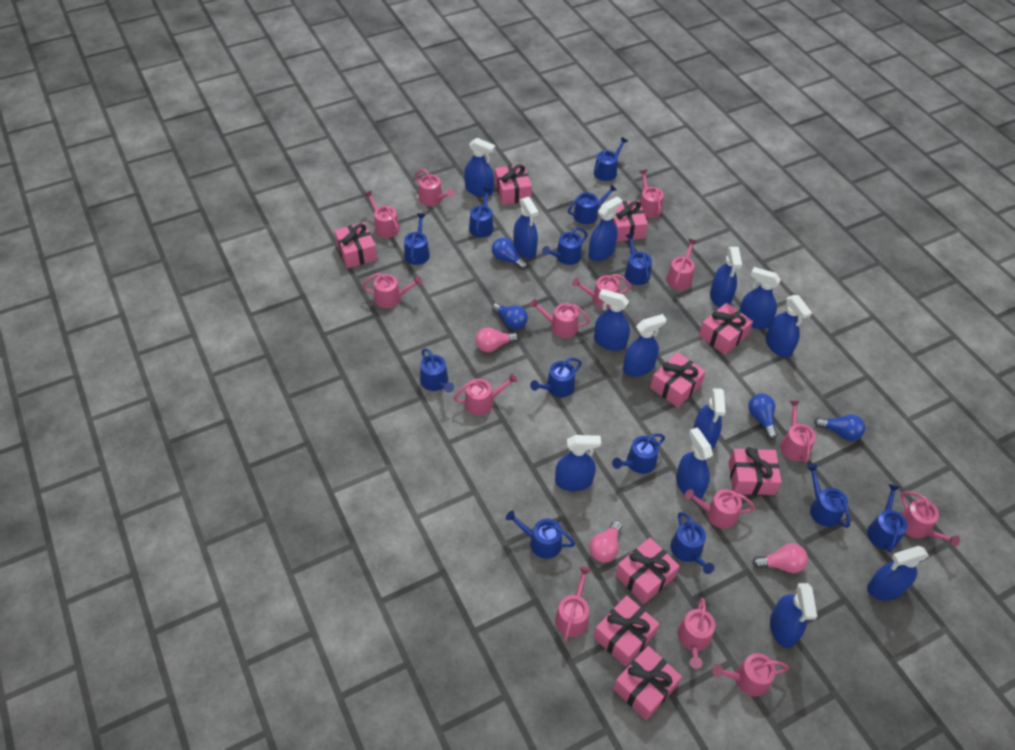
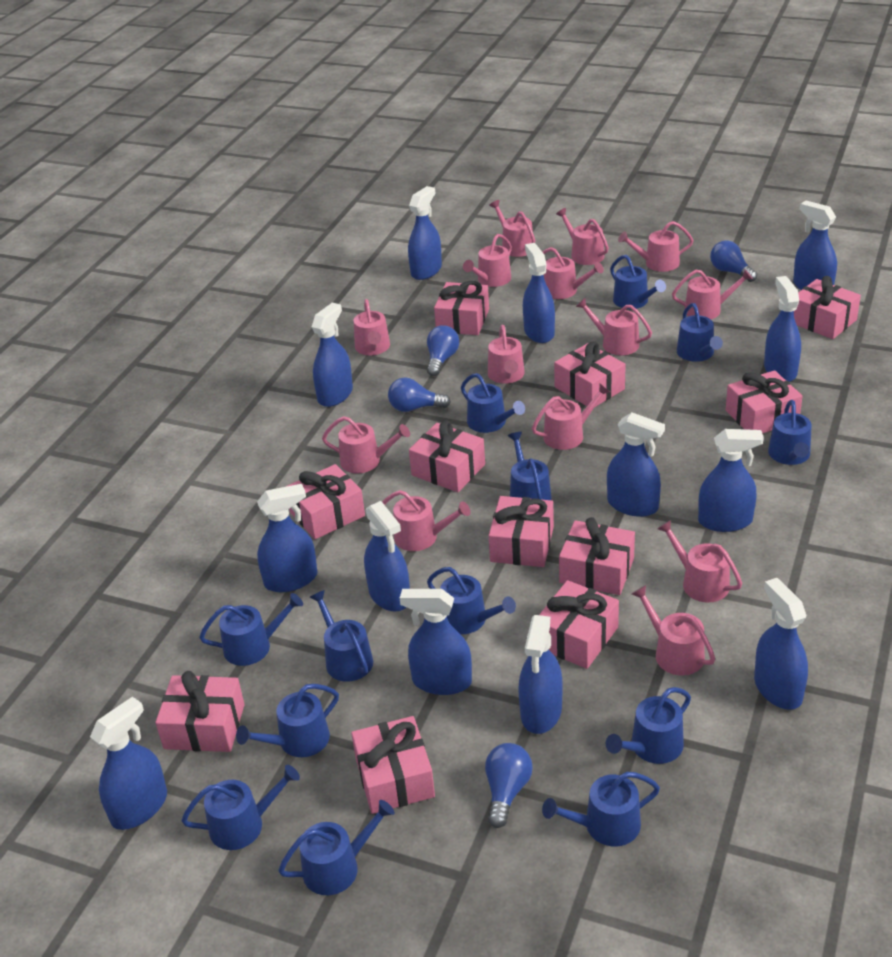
pink gift: 9 -> 11
pink light bulb: 3 -> 0

